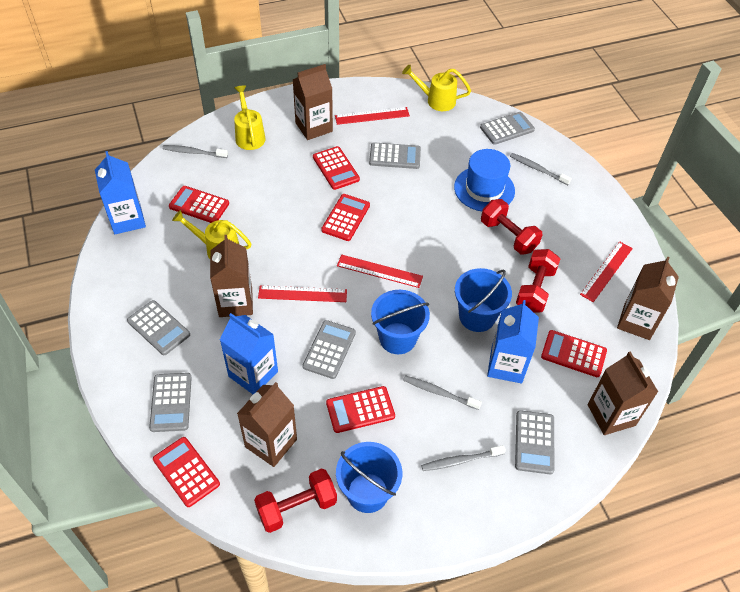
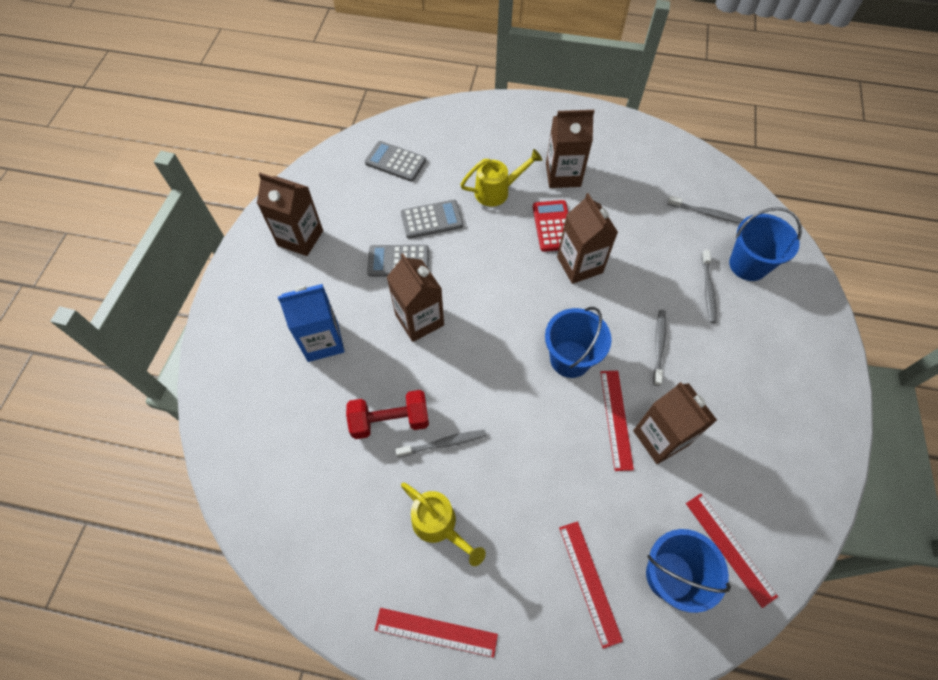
blue carton: 3 -> 1
blue hat: 1 -> 0
grey calculator: 6 -> 3
red calculator: 6 -> 1
red dumbbell: 3 -> 1
yellow watering can: 3 -> 2

